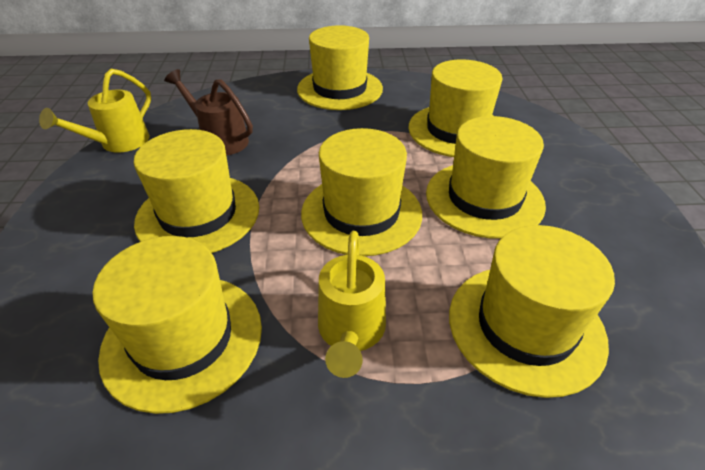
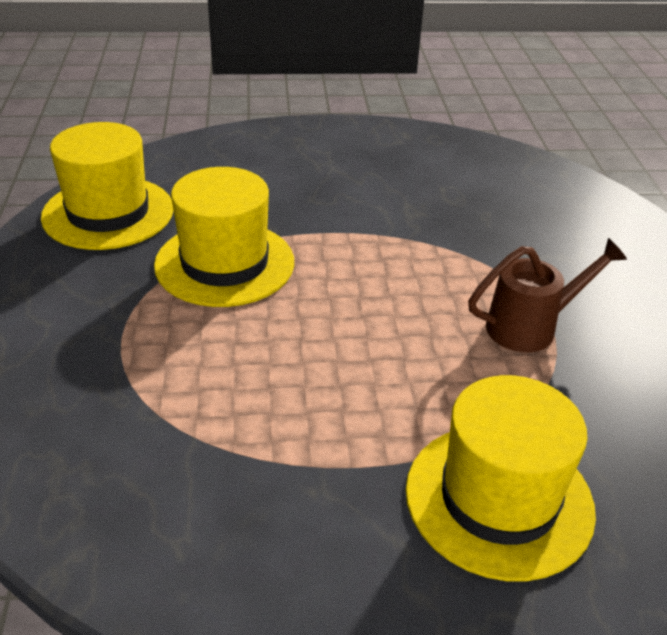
yellow hat: 7 -> 3
yellow watering can: 2 -> 0

